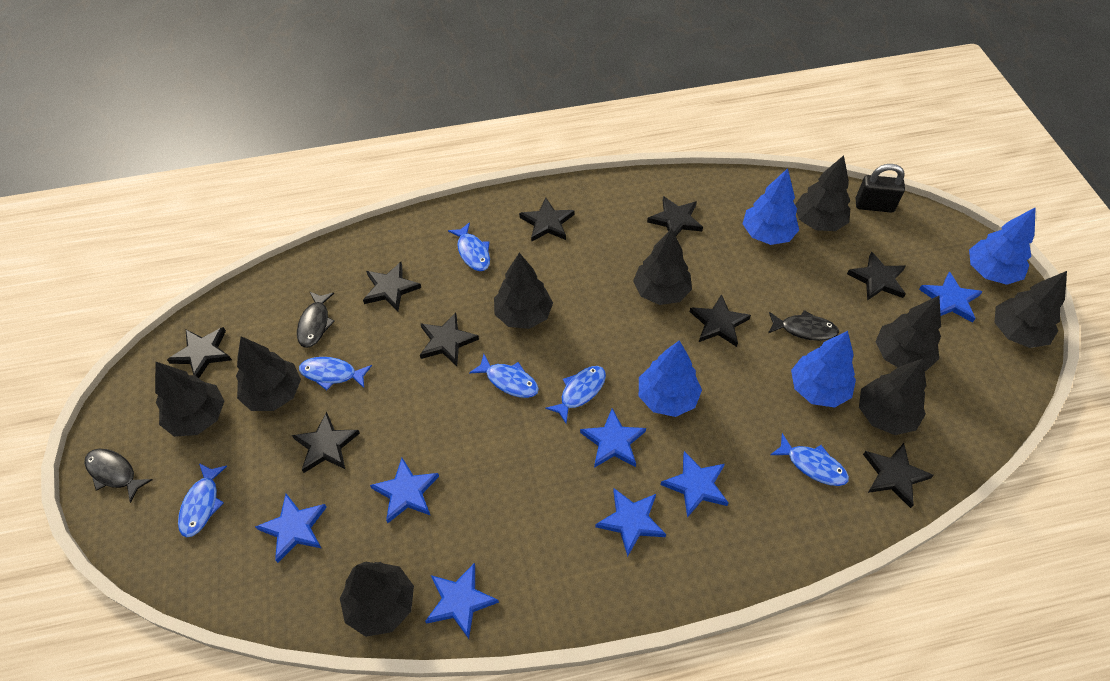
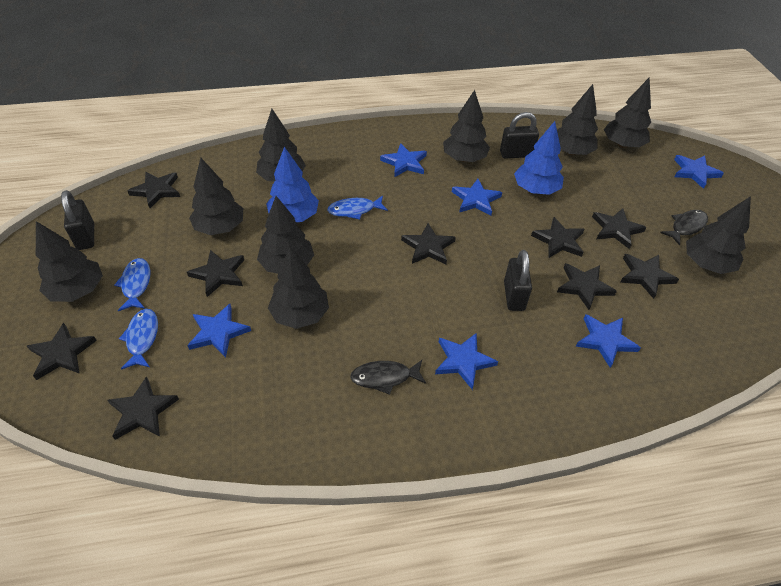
black fish: 3 -> 2
black padlock: 1 -> 3
blue fish: 6 -> 3
blue star: 7 -> 6
blue tree: 4 -> 2

